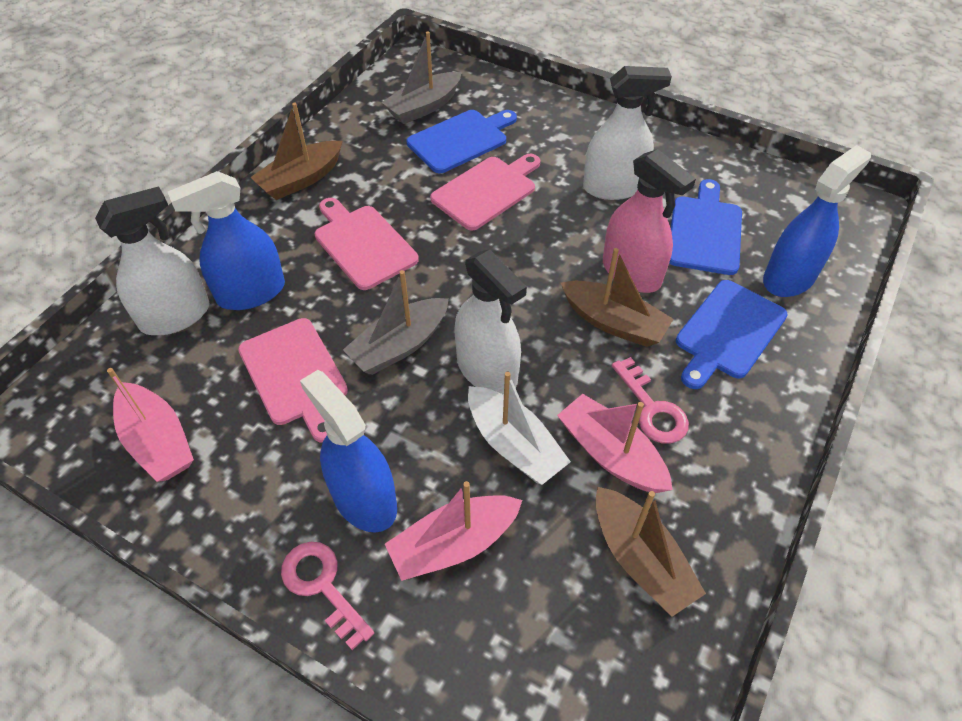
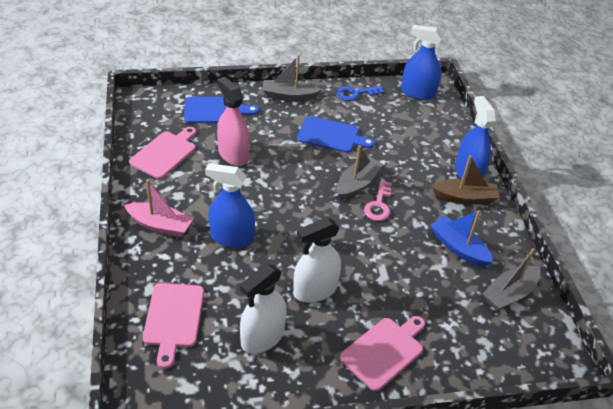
blue boat: 0 -> 1
blue cutting board: 3 -> 2
blue key: 0 -> 1
brown boat: 3 -> 1
grey boat: 2 -> 3
pink boat: 3 -> 1
pink key: 2 -> 1
white boat: 1 -> 0
white spray bottle: 3 -> 2

